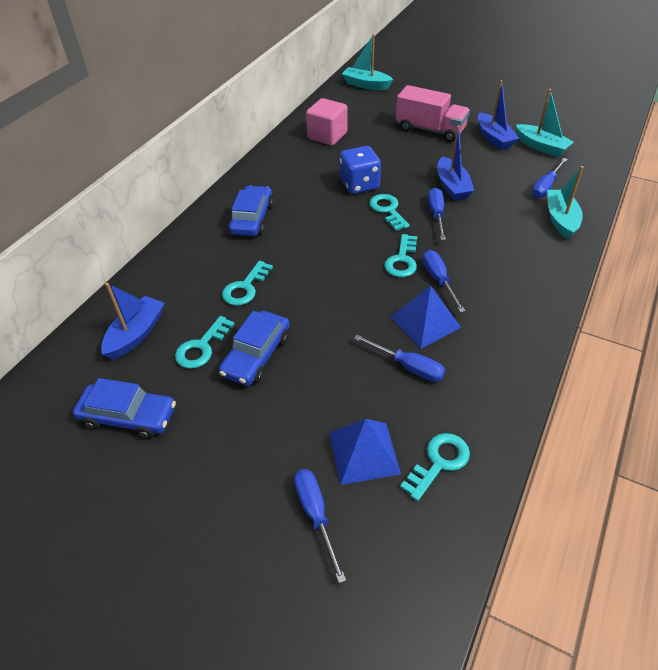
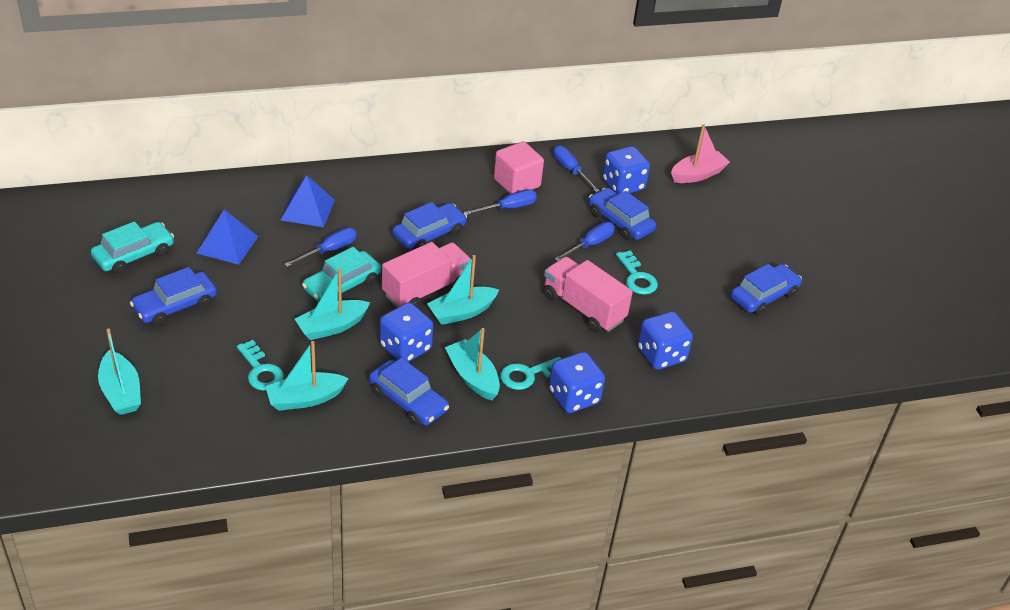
blue boat: 3 -> 0
blue car: 3 -> 5
blue dice: 1 -> 4
blue screwdriver: 5 -> 4
pink boat: 0 -> 1
pink truck: 1 -> 2
turquoise boat: 3 -> 5
turquoise car: 0 -> 2
turquoise key: 5 -> 3

